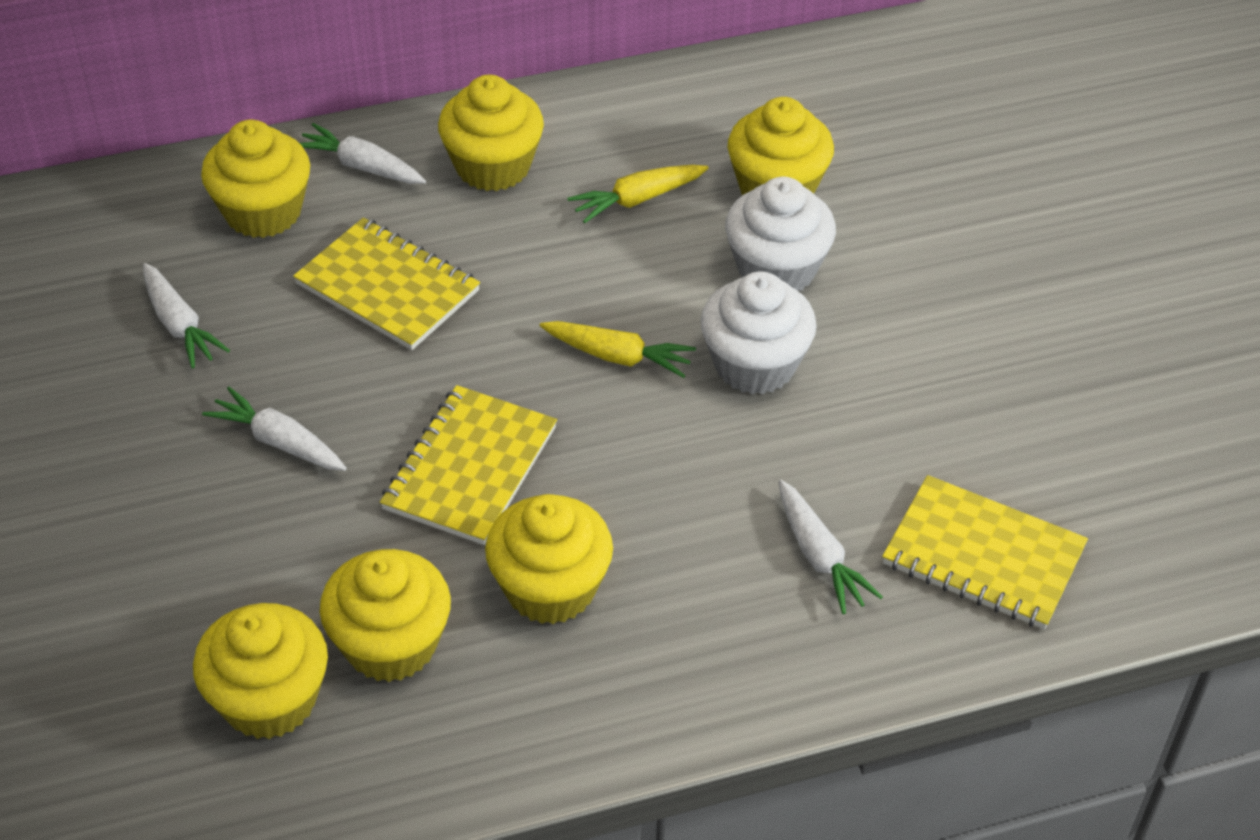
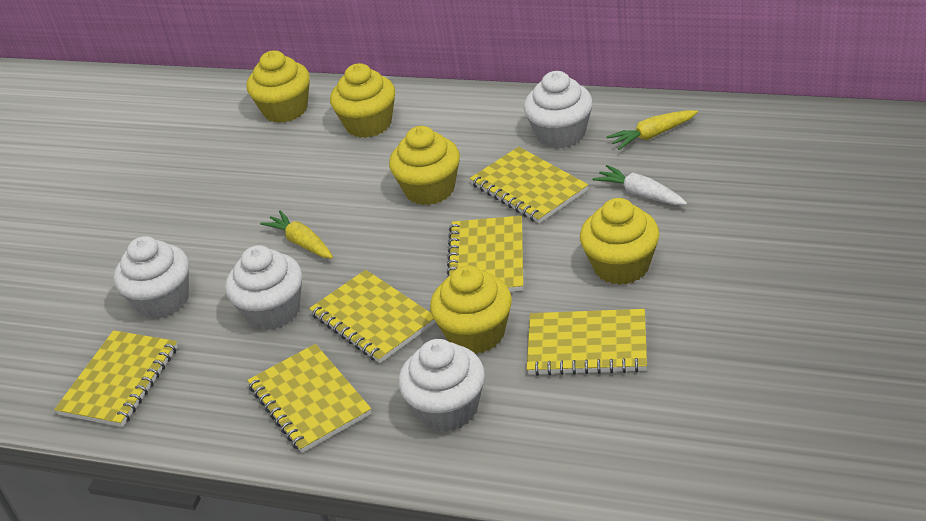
white carrot: 4 -> 1
white cupcake: 2 -> 4
yellow cupcake: 6 -> 5
yellow notebook: 3 -> 6

